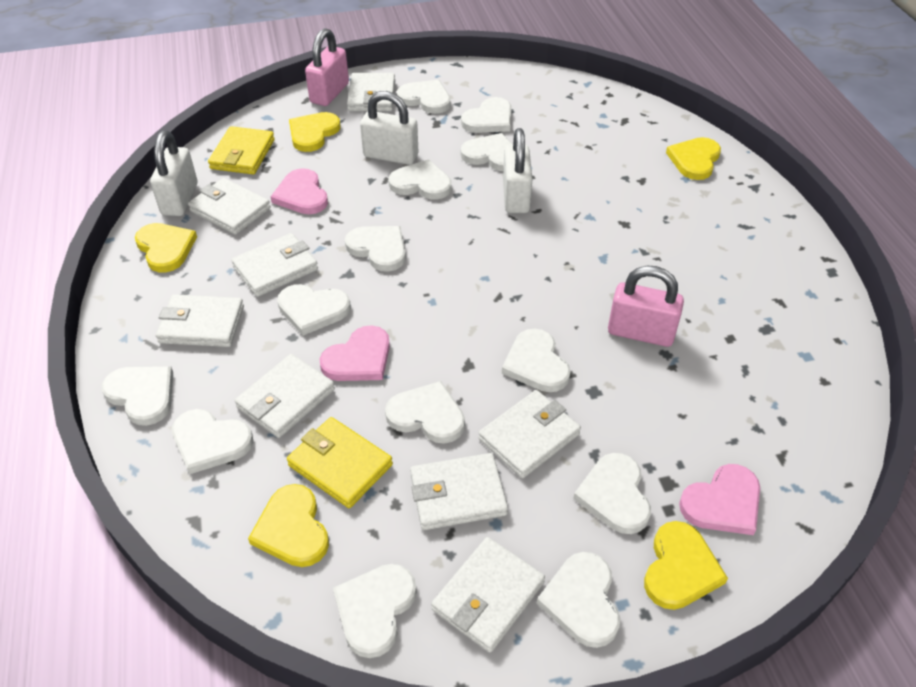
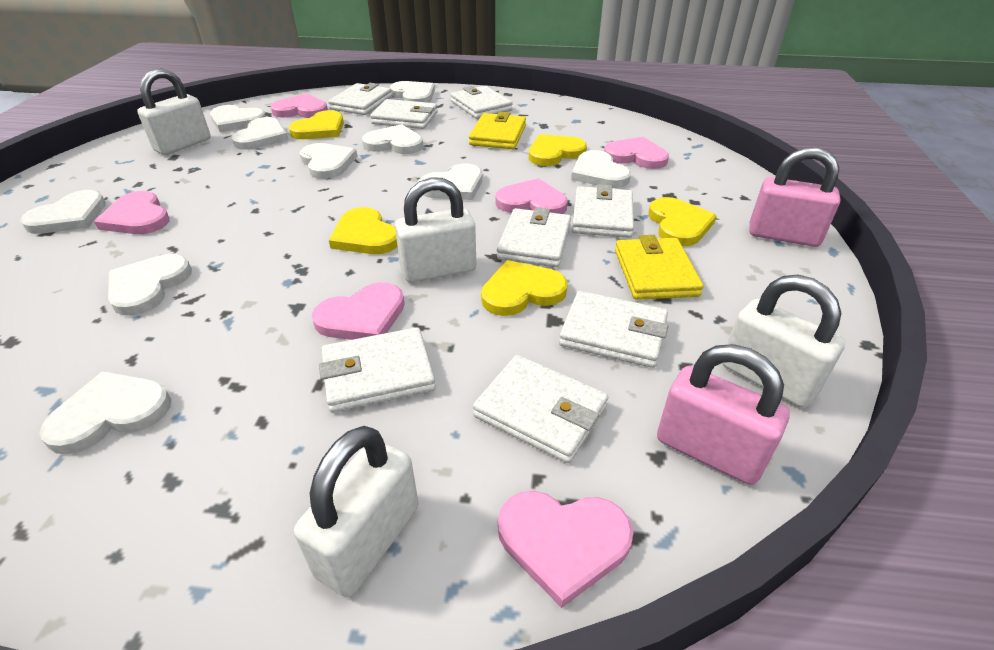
pink heart: 3 -> 6
white heart: 13 -> 10
white padlock: 3 -> 4

